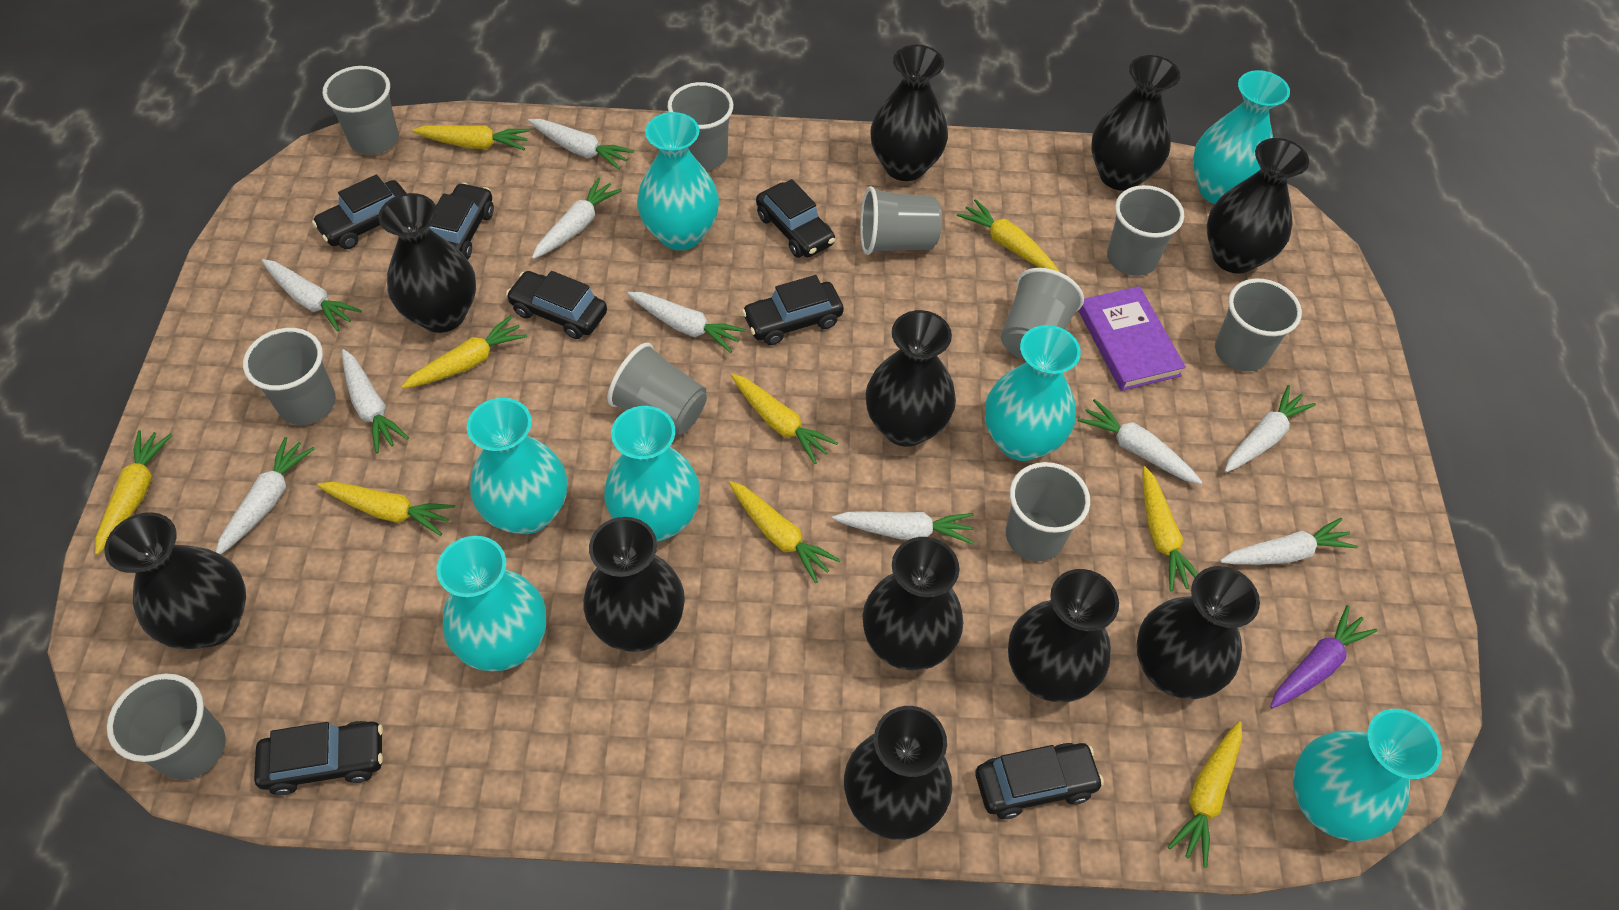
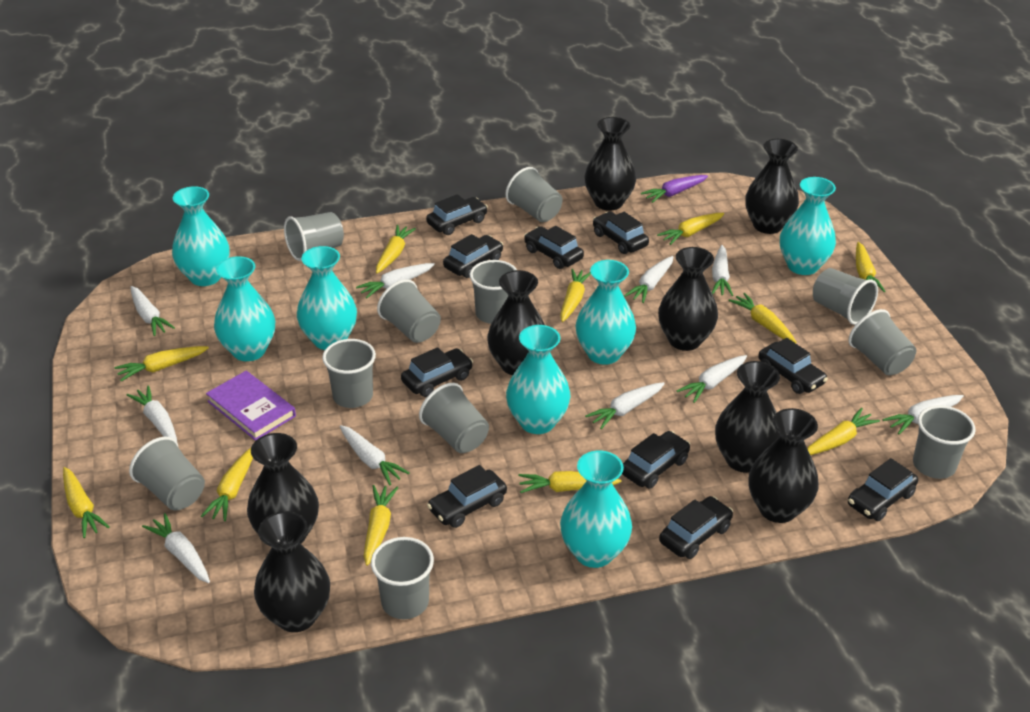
black car: 7 -> 10
black vase: 11 -> 8
grey cup: 10 -> 11
yellow carrot: 9 -> 11

